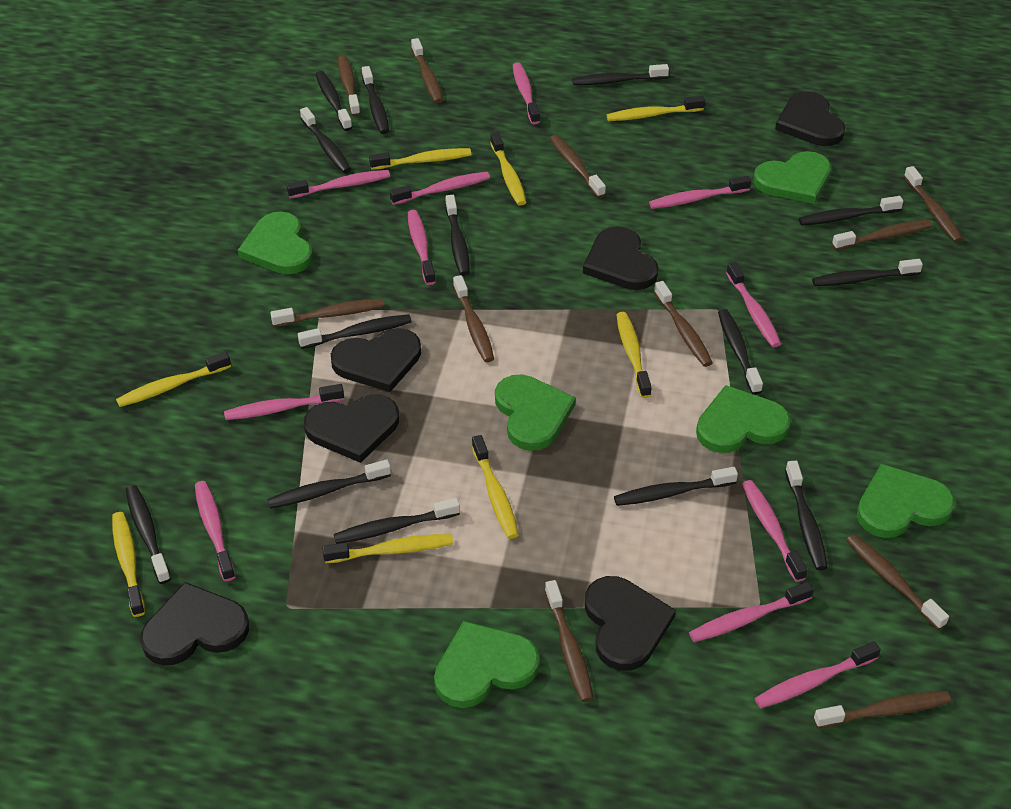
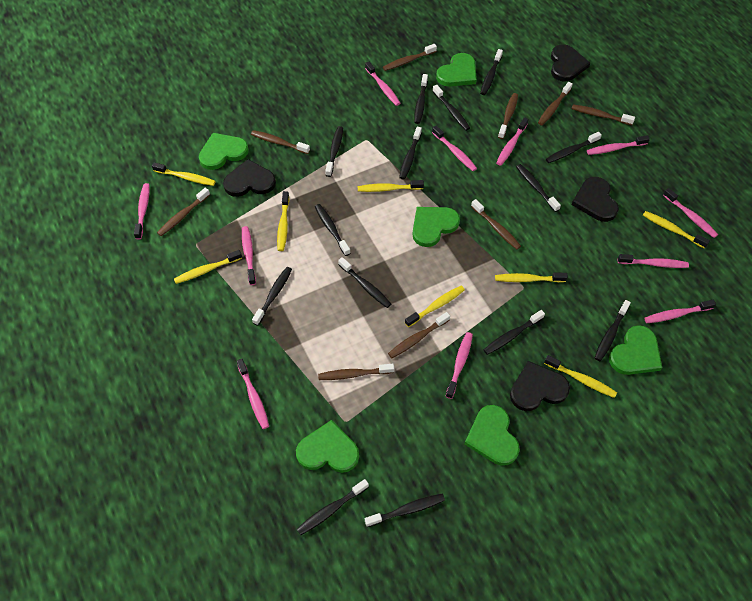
black heart: 6 -> 4
brown toothbrush: 11 -> 9

